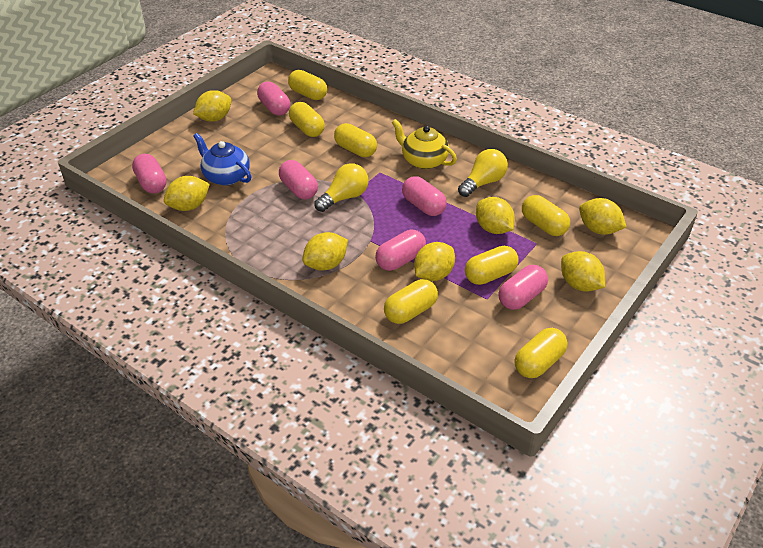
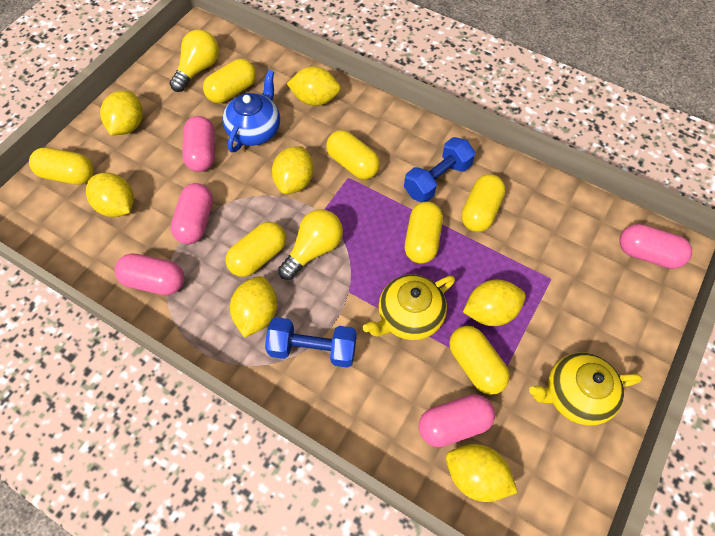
blue dumbbell: 0 -> 2
pink capsule: 6 -> 5
yellow teapot: 1 -> 2

